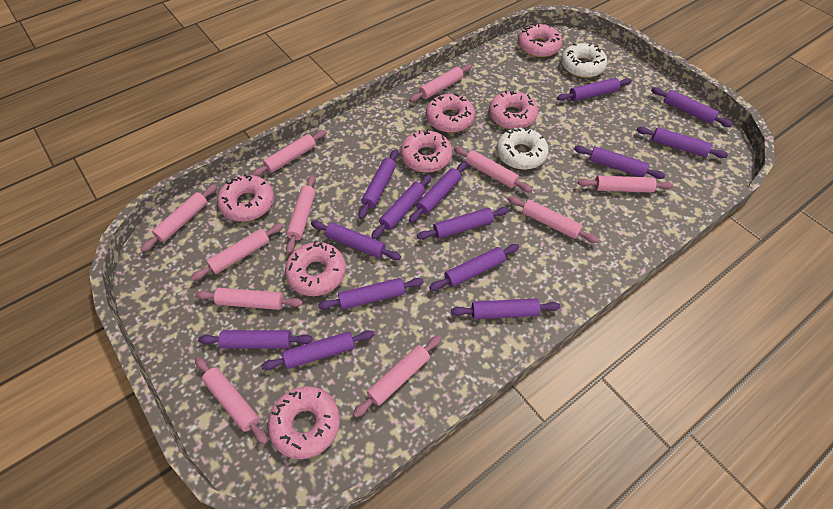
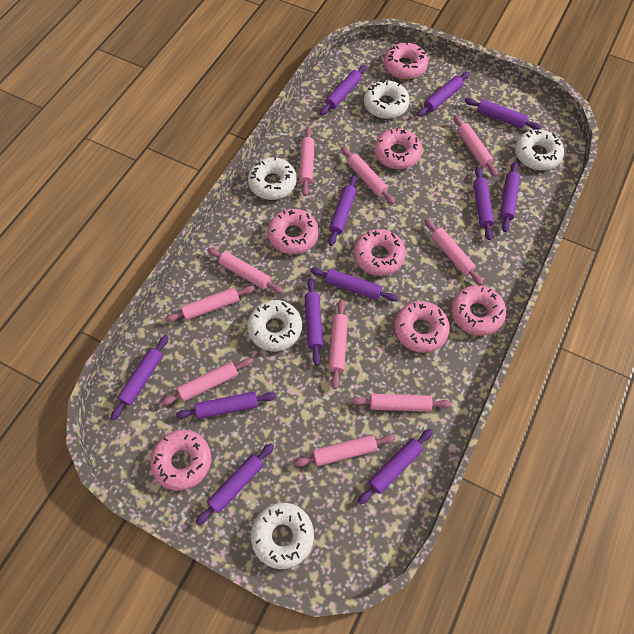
pink rolling pin: 11 -> 10
purple rolling pin: 14 -> 12
white donut: 2 -> 5

